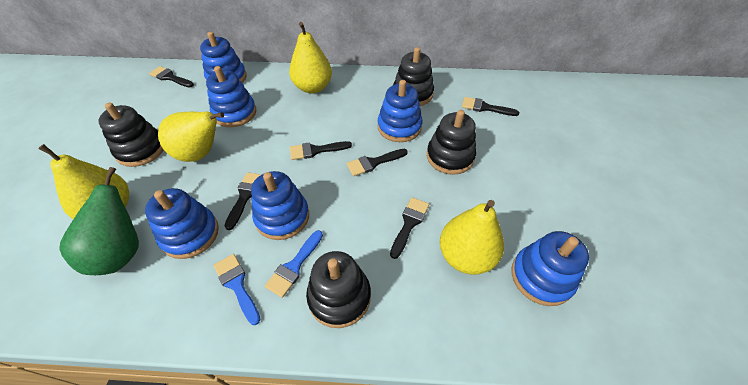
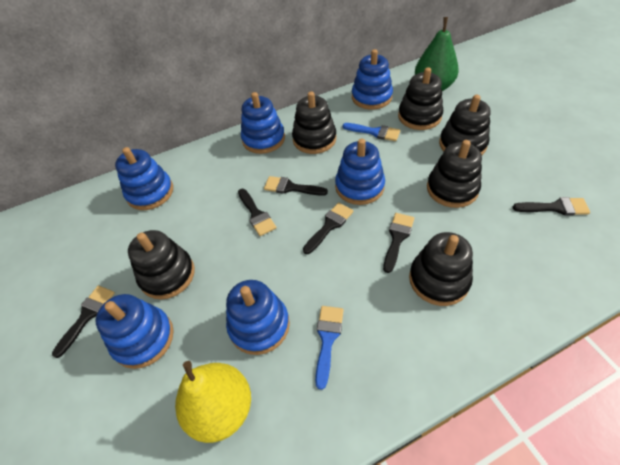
black stacking toy: 4 -> 6
yellow pear: 4 -> 1

